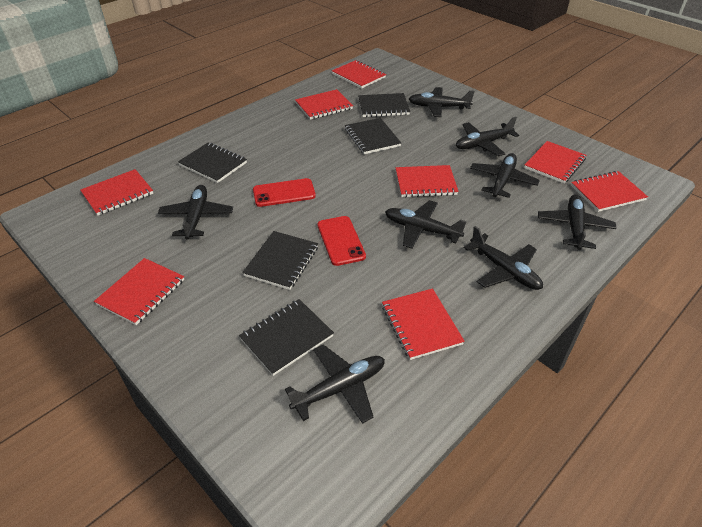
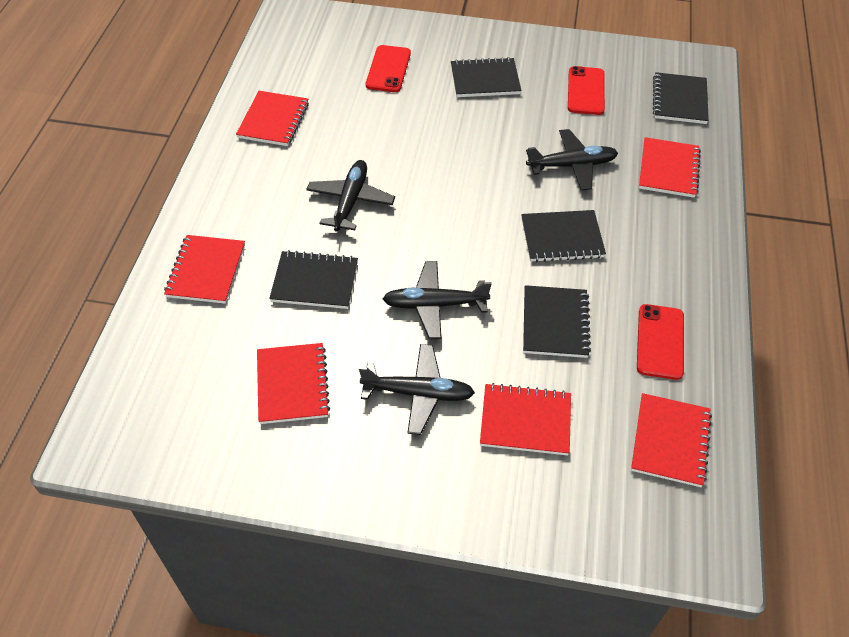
black plane: 8 -> 4
red notebook: 8 -> 6
red phone: 2 -> 3

